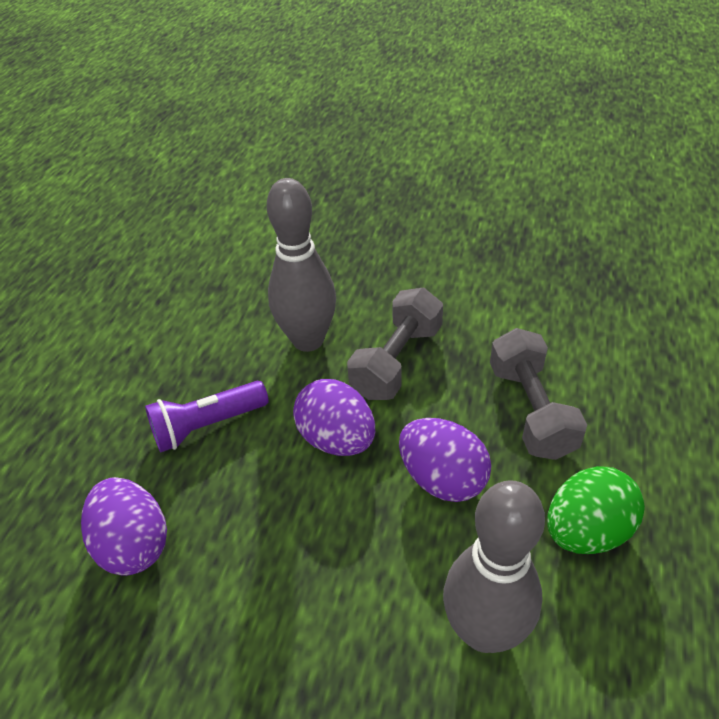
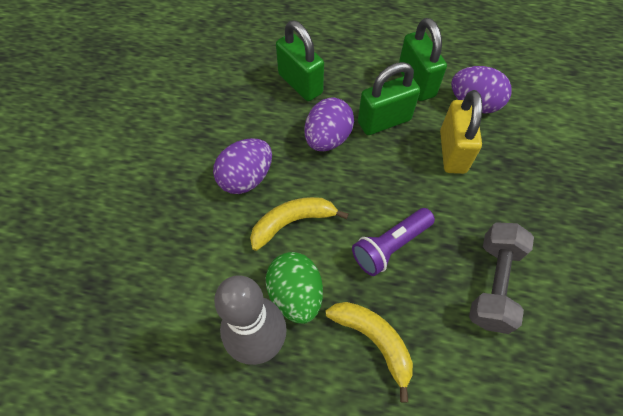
green padlock: 0 -> 3
grey bowling pin: 2 -> 1
grey dumbbell: 2 -> 1
yellow banana: 0 -> 2
yellow padlock: 0 -> 1

